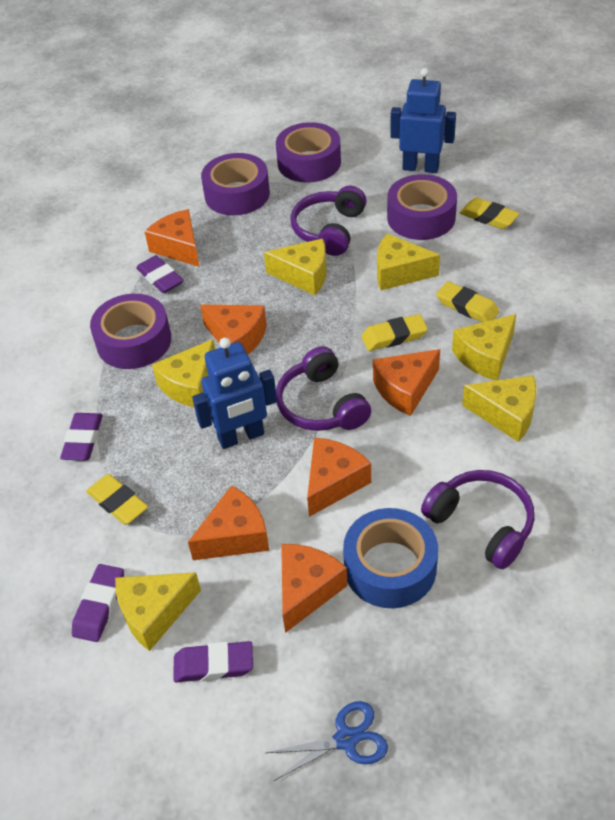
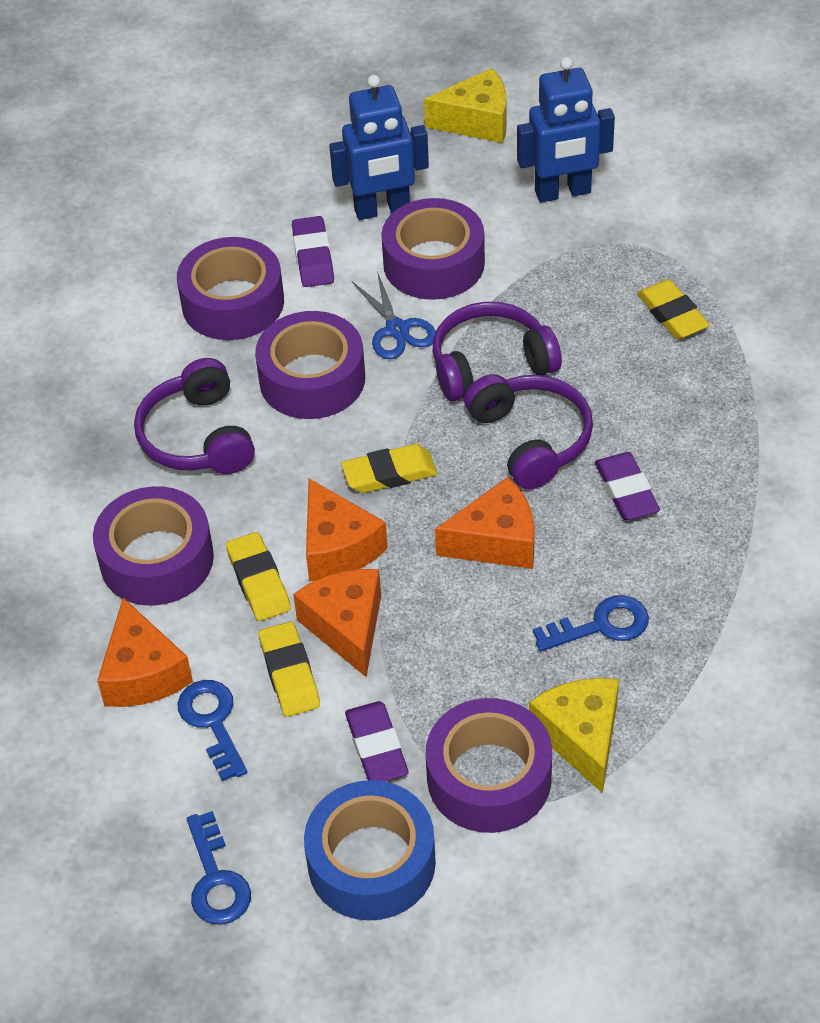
blue key: 0 -> 3
orange cheese: 6 -> 4
purple eraser: 4 -> 3
purple tape: 4 -> 5
yellow cheese: 6 -> 2

